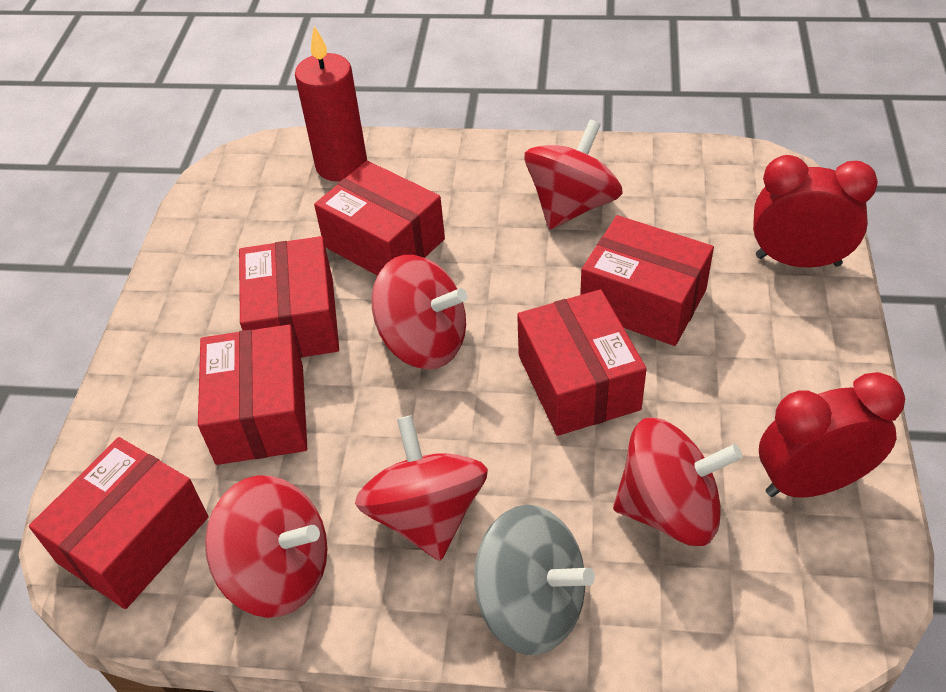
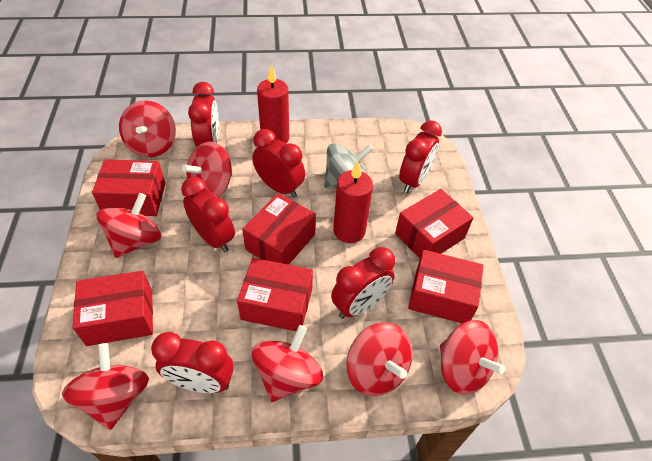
red candle: 1 -> 2
red clock: 2 -> 6
red spinning top: 5 -> 7

